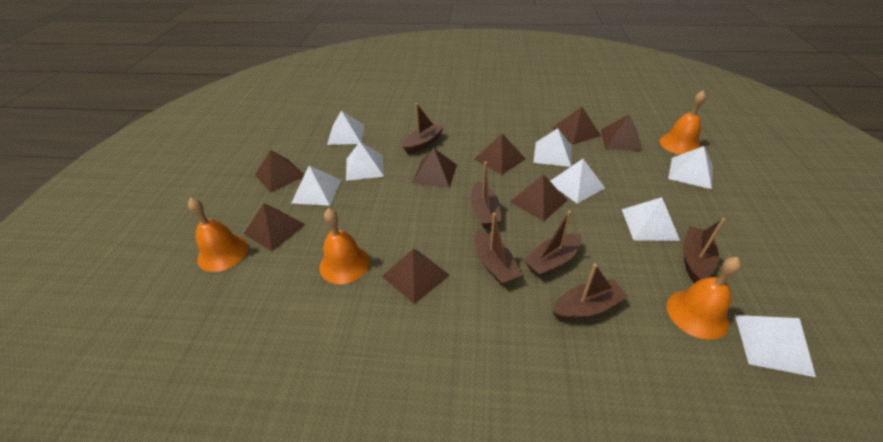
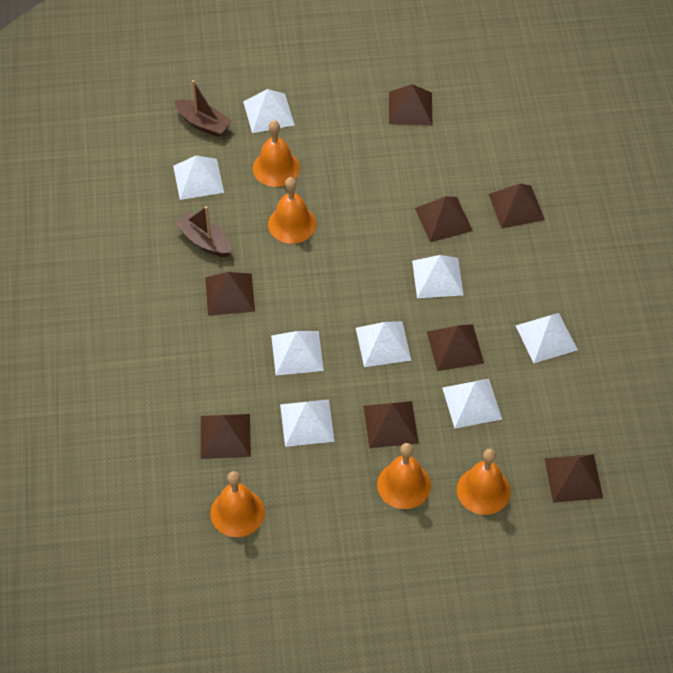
brown boat: 6 -> 2
orange bell: 4 -> 5

